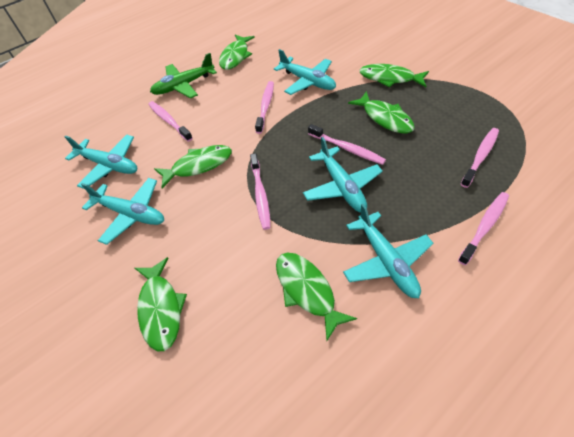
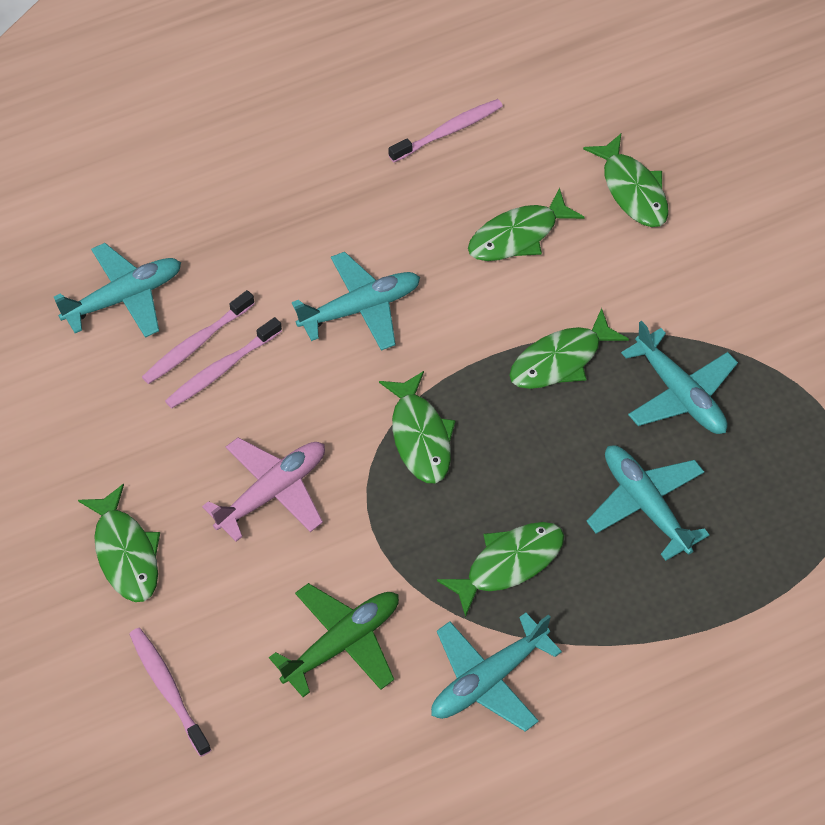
pink plane: 0 -> 1
pink toothbrush: 6 -> 4

